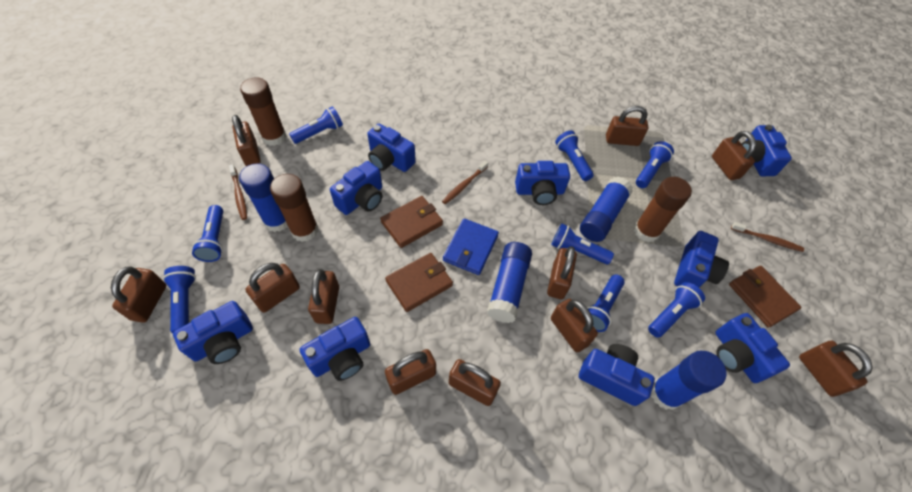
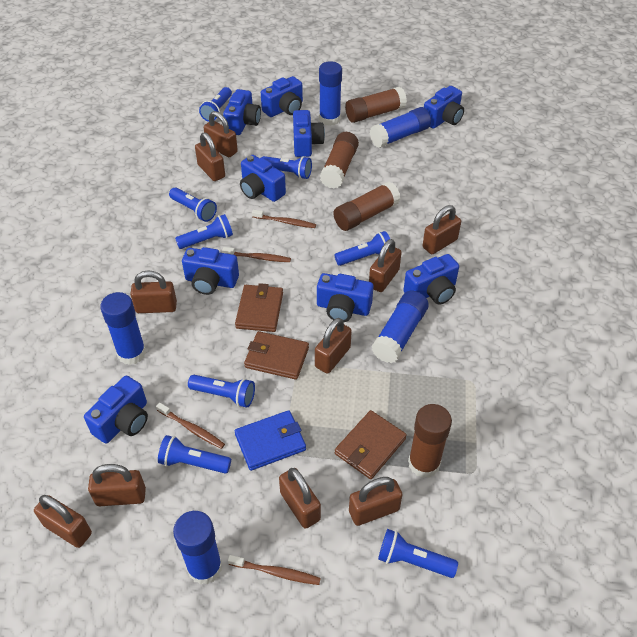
blue glue stick: 4 -> 5
brown glue stick: 3 -> 4
brown padlock: 11 -> 10
brown toothbrush: 3 -> 4

